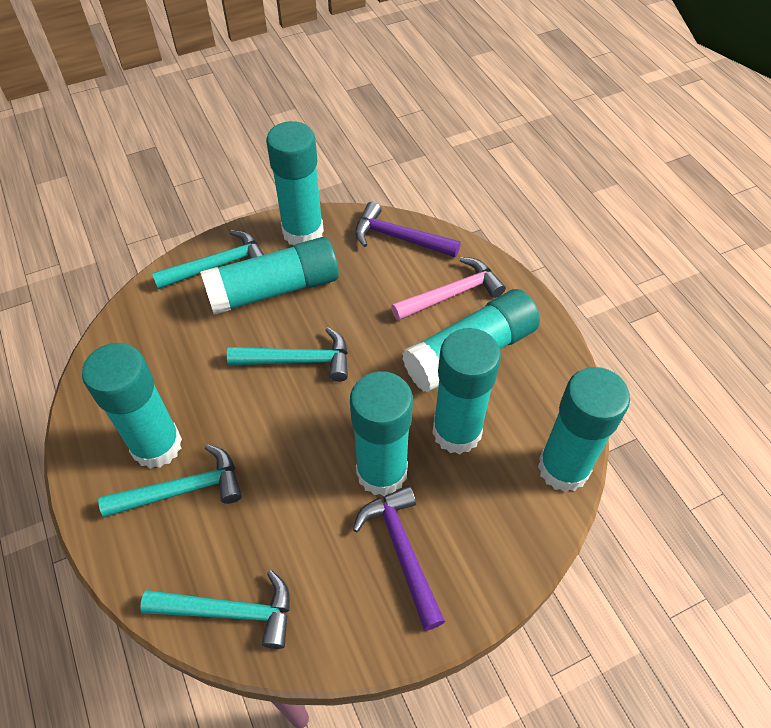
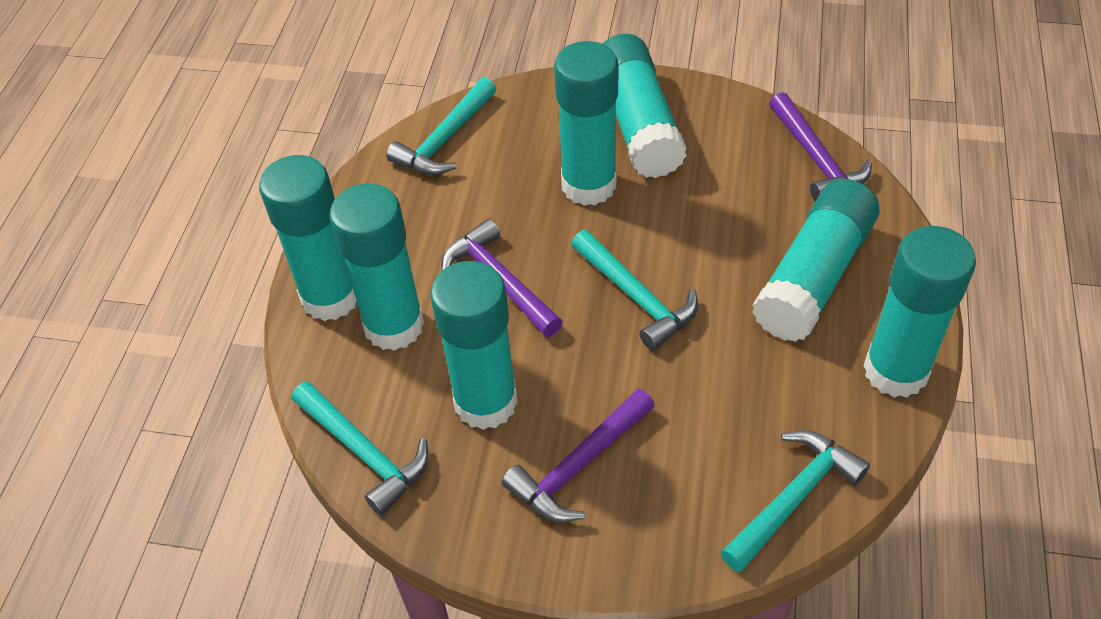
pink hammer: 1 -> 0
purple hammer: 2 -> 3

